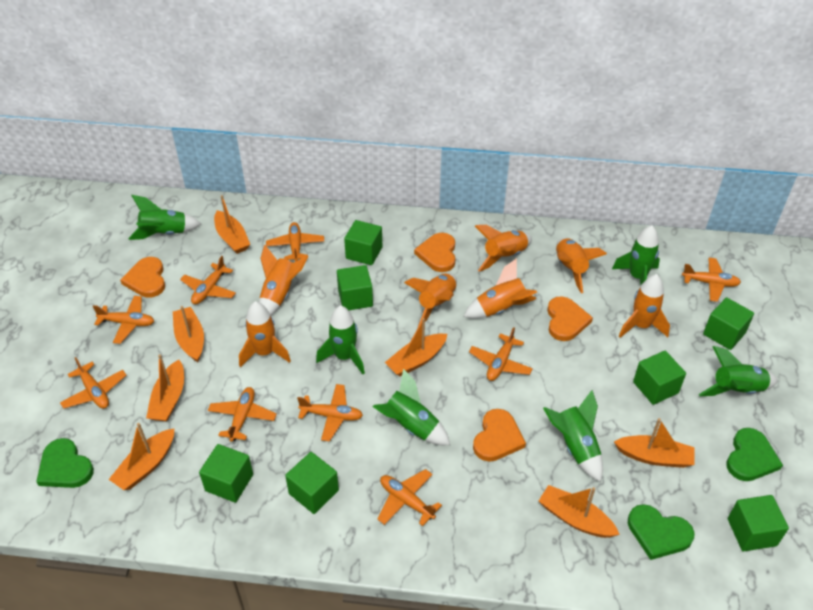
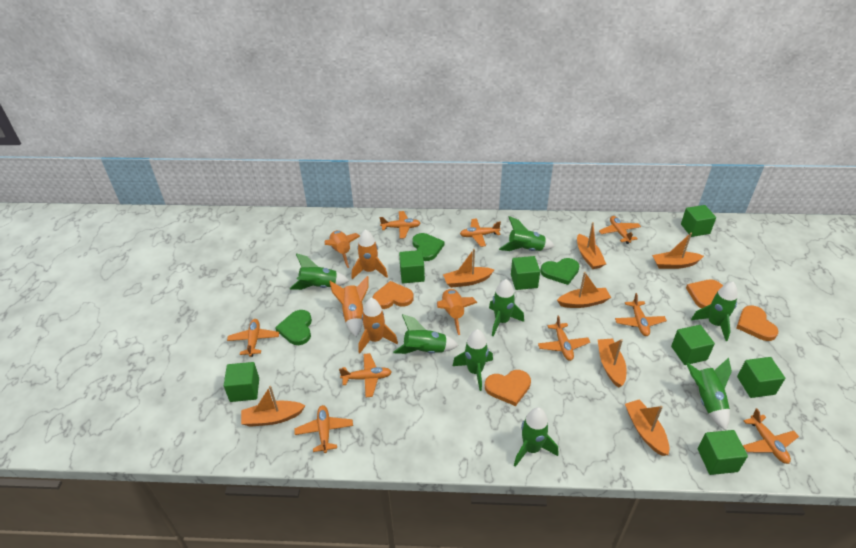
green rocket: 6 -> 8
orange rocket: 7 -> 5

